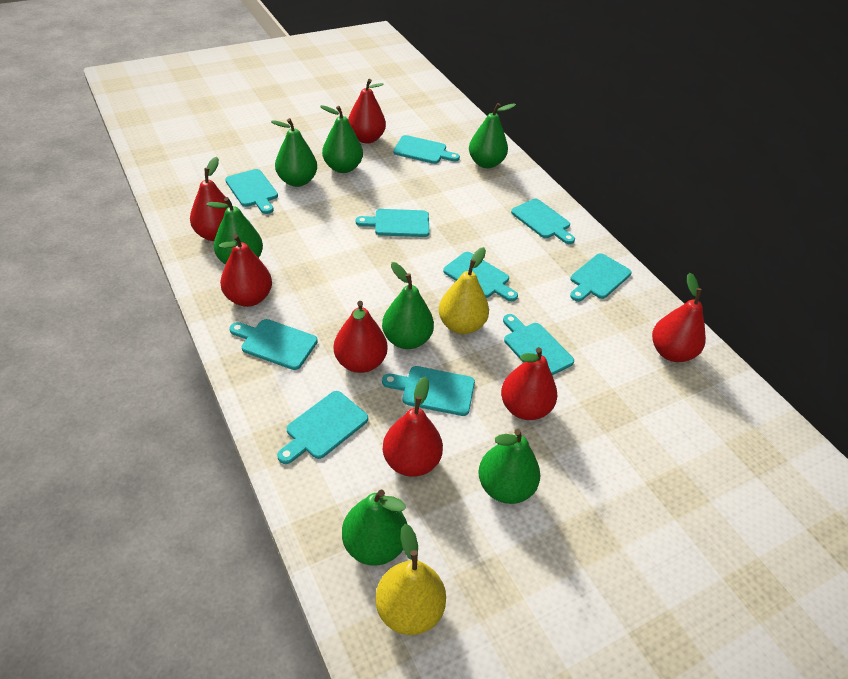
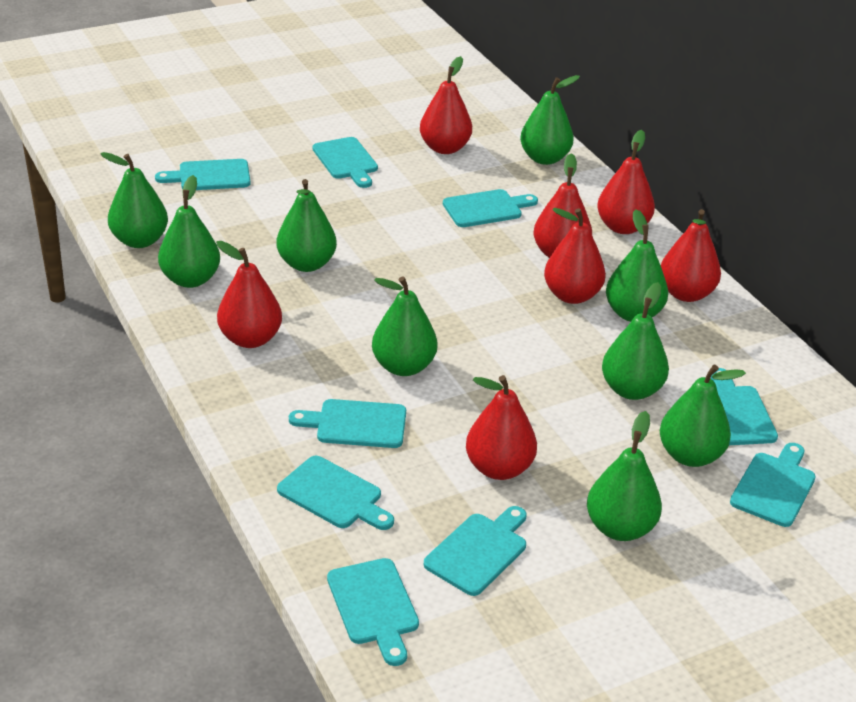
green pear: 7 -> 9
turquoise cutting board: 10 -> 9
yellow pear: 2 -> 0

